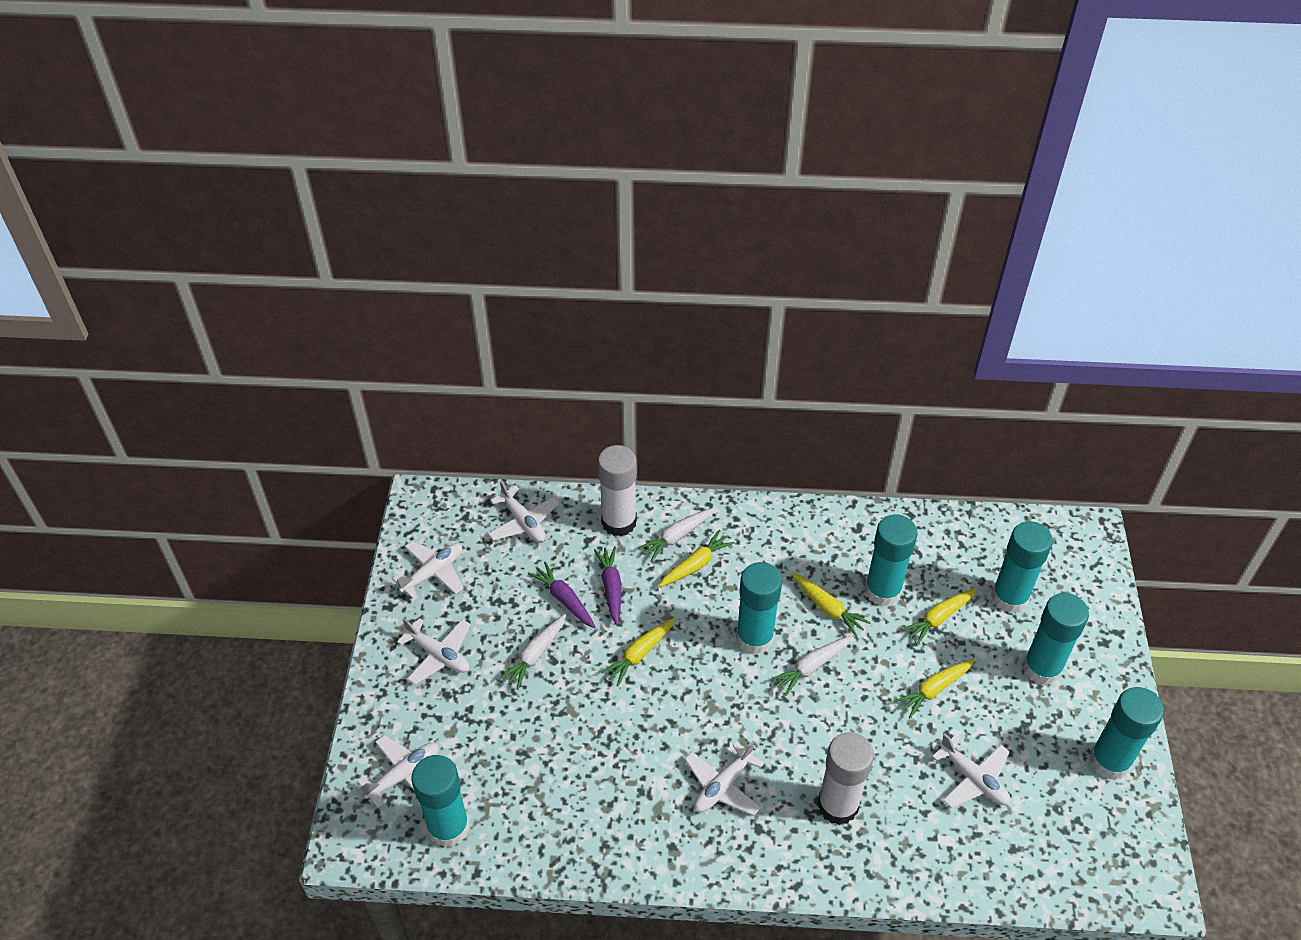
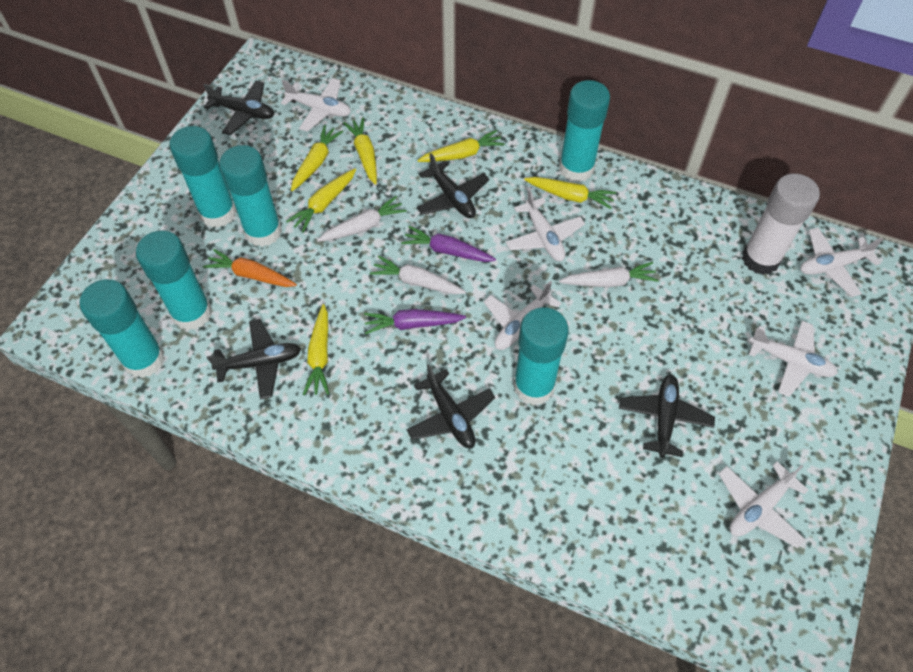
black plane: 0 -> 5
orange carrot: 0 -> 1
white glue stick: 2 -> 1
yellow carrot: 5 -> 6

